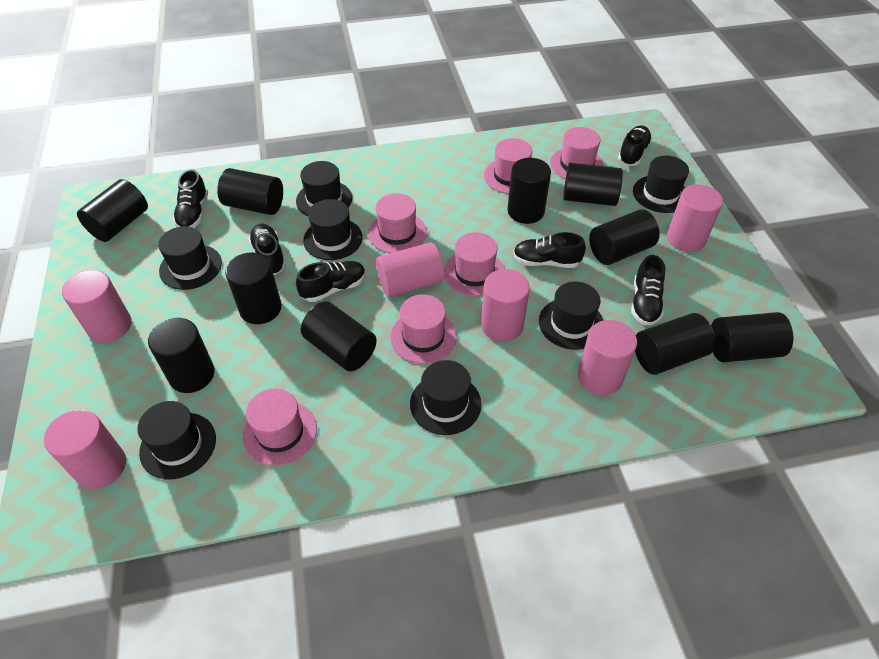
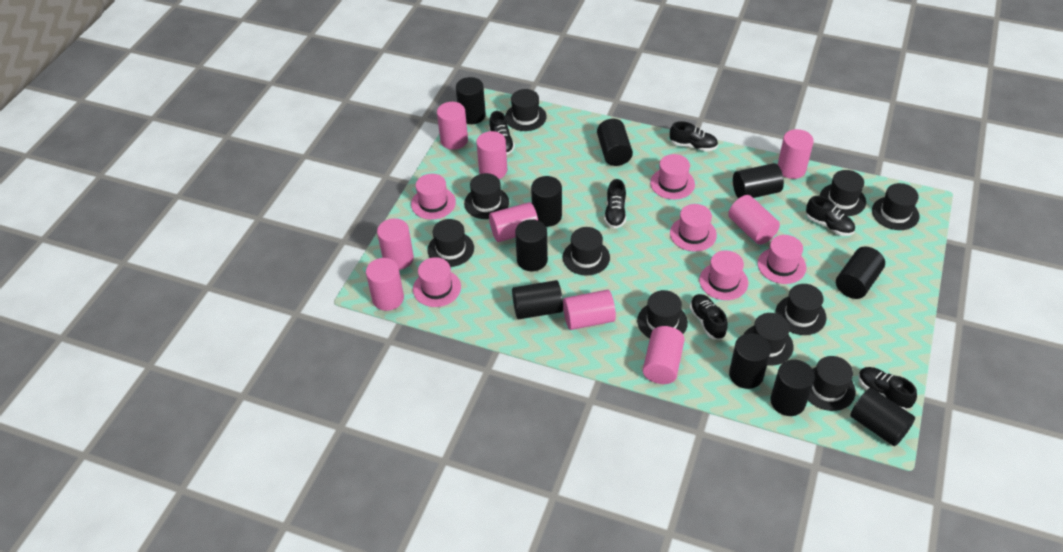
black hat: 7 -> 10
pink cylinder: 6 -> 9

